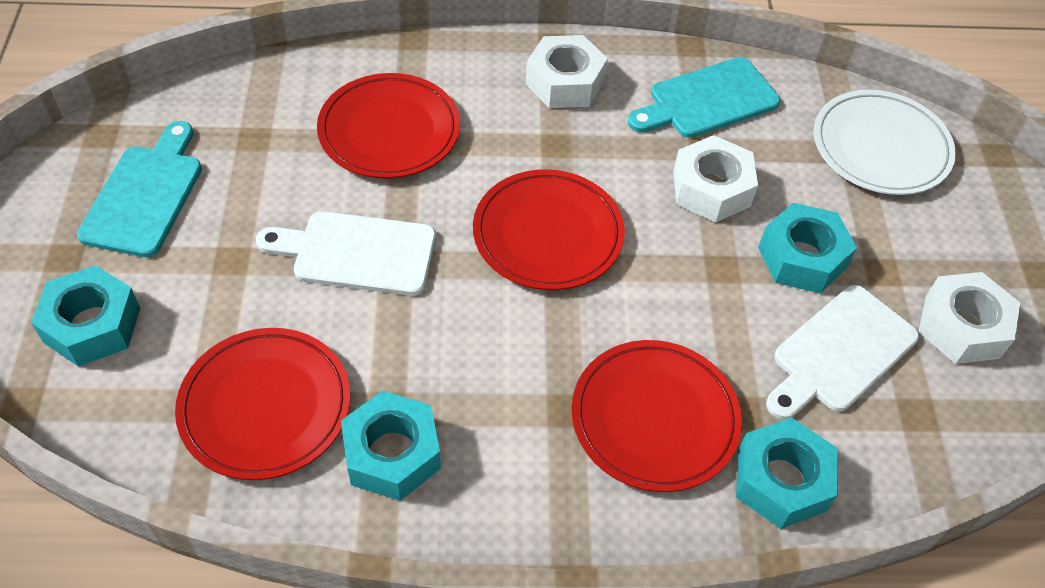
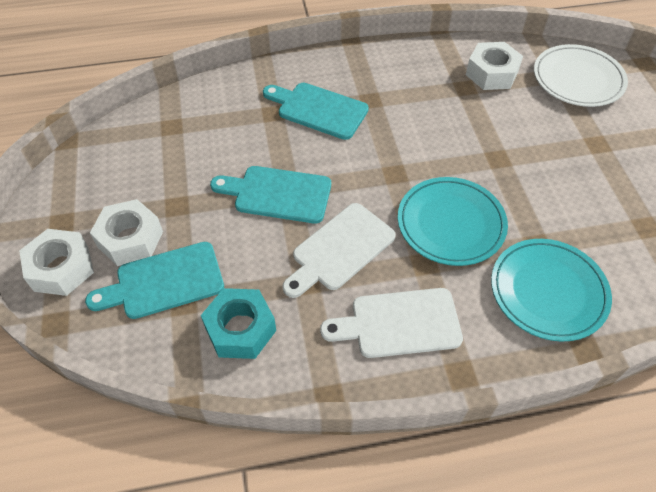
red plate: 4 -> 0
turquoise cutting board: 2 -> 3
turquoise nut: 4 -> 1
turquoise plate: 0 -> 2

